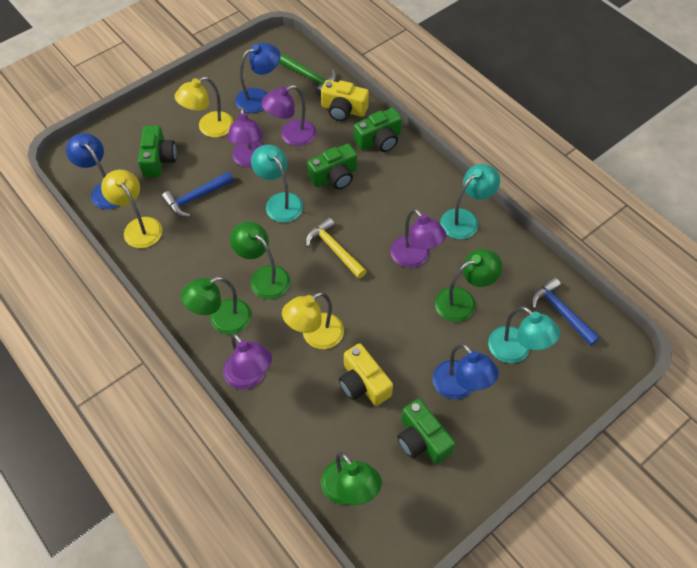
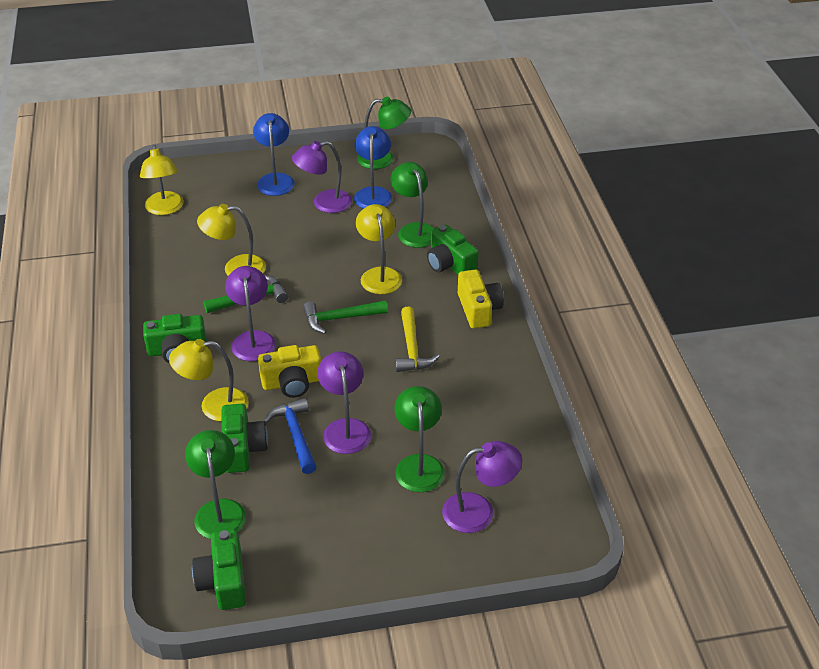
blue hammer: 2 -> 1
blue lamp: 3 -> 2
green hammer: 1 -> 2
turquoise lamp: 3 -> 0
yellow lamp: 3 -> 4

